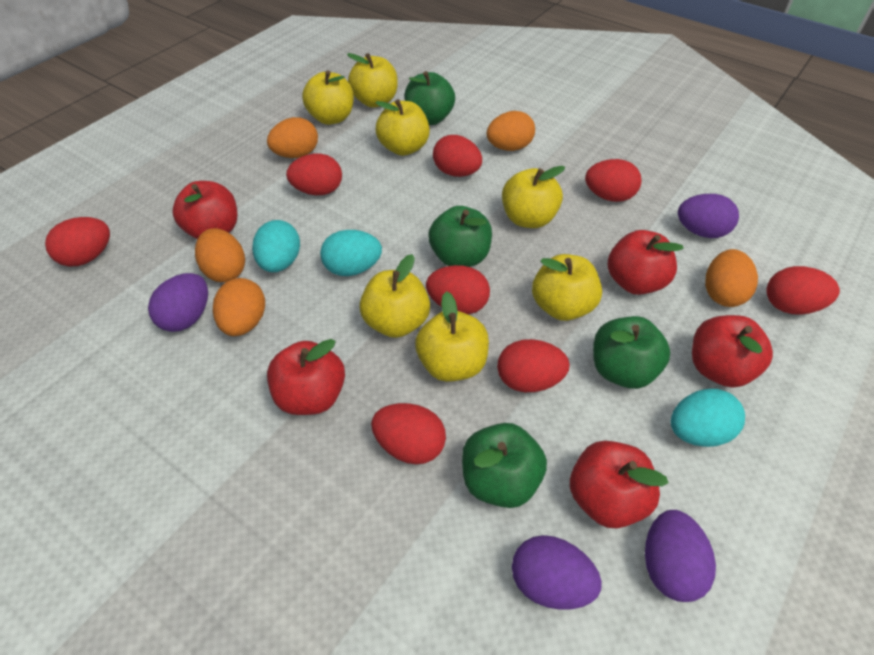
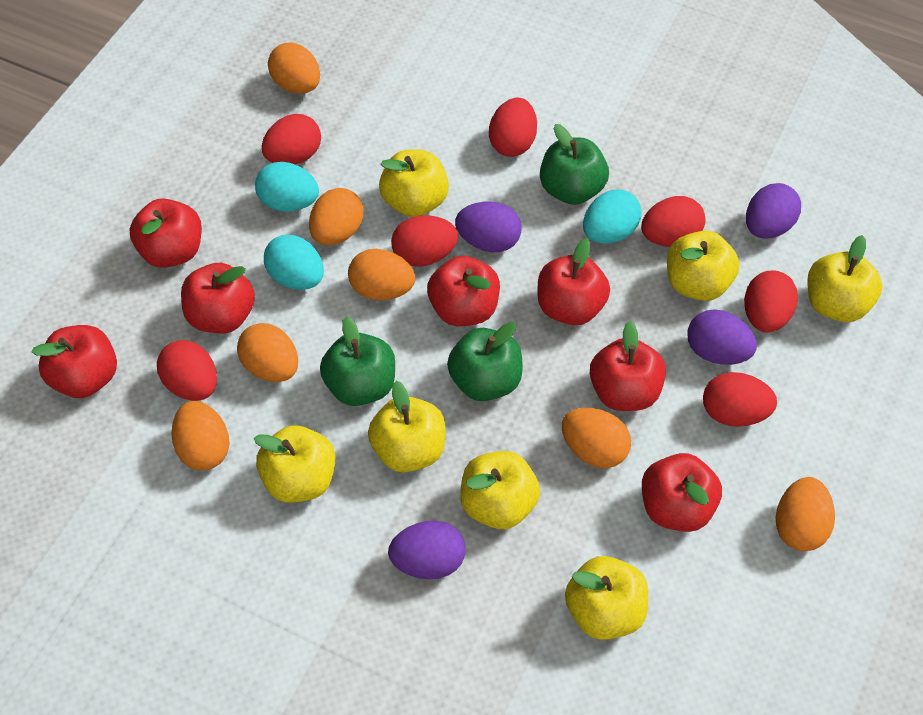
green apple: 4 -> 3
orange egg: 5 -> 7
red apple: 5 -> 7
red egg: 8 -> 7

